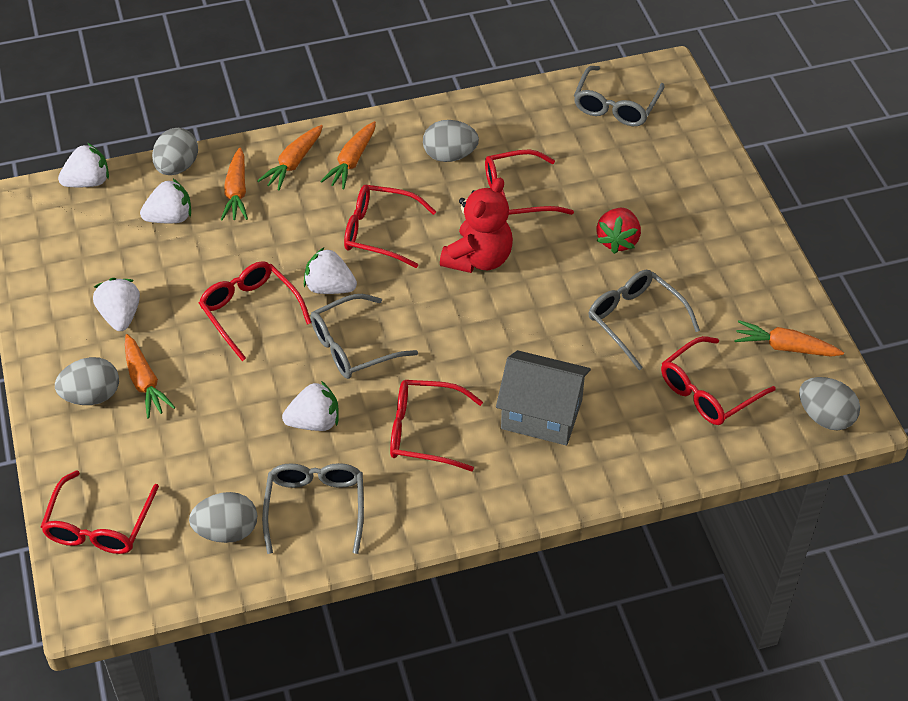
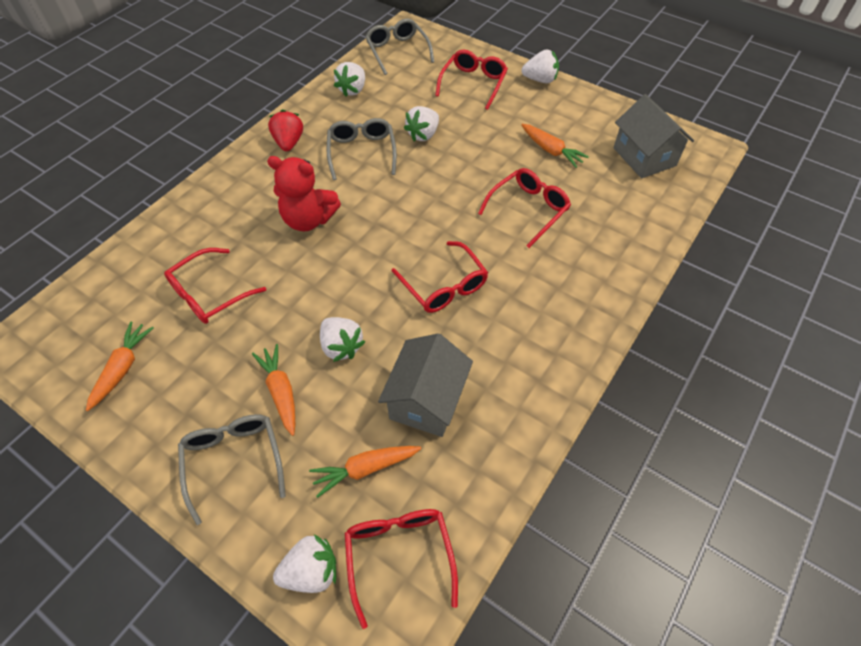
grey egg: 5 -> 0
grey glasses: 4 -> 3
grey house: 1 -> 2
orange carrot: 5 -> 4
red glasses: 6 -> 5

